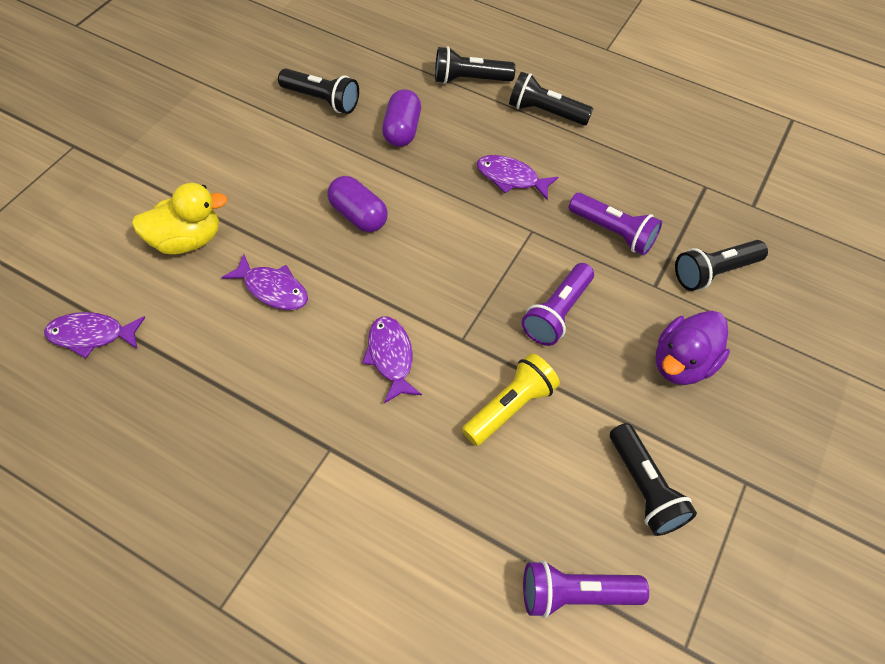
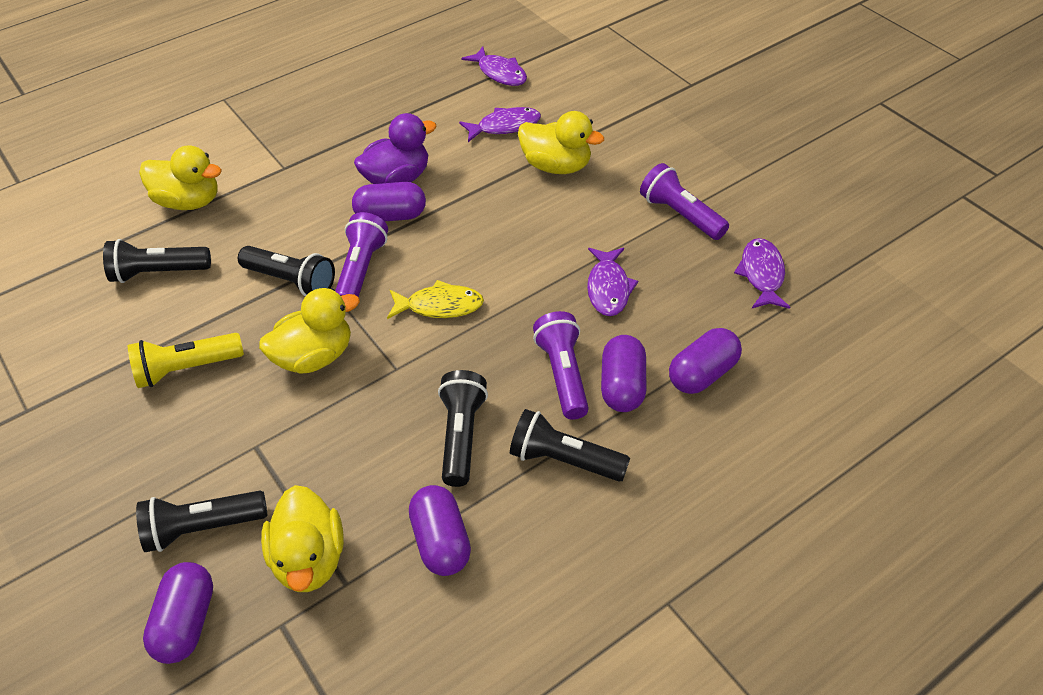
purple capsule: 2 -> 5
yellow duck: 1 -> 4
yellow fish: 0 -> 1

